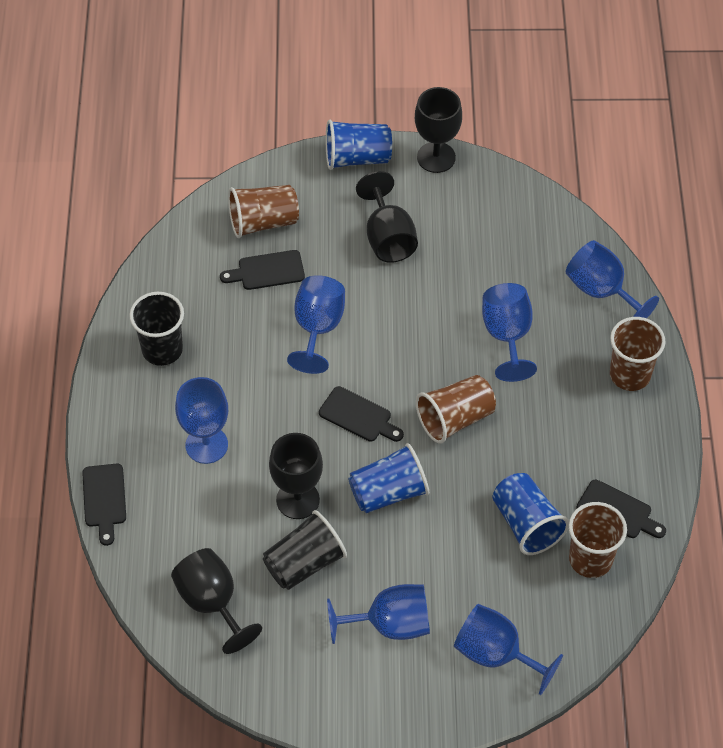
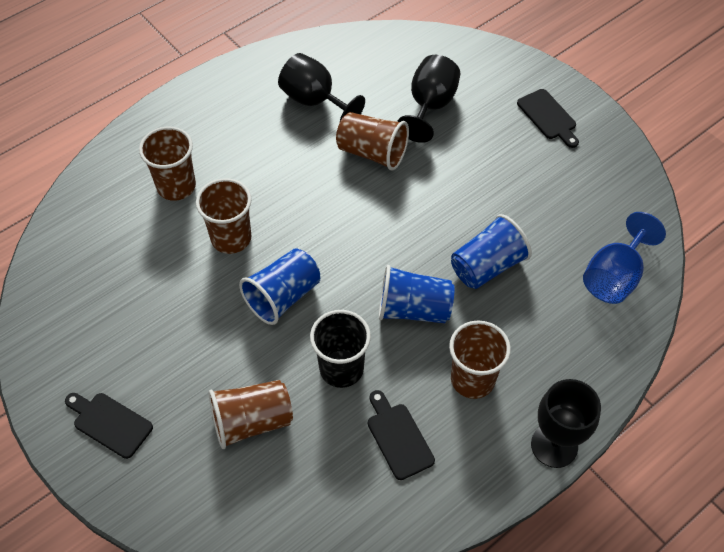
black cup: 2 -> 1
black cutting board: 4 -> 3
black goblet: 4 -> 3
blue goblet: 6 -> 1
brown cup: 4 -> 5

